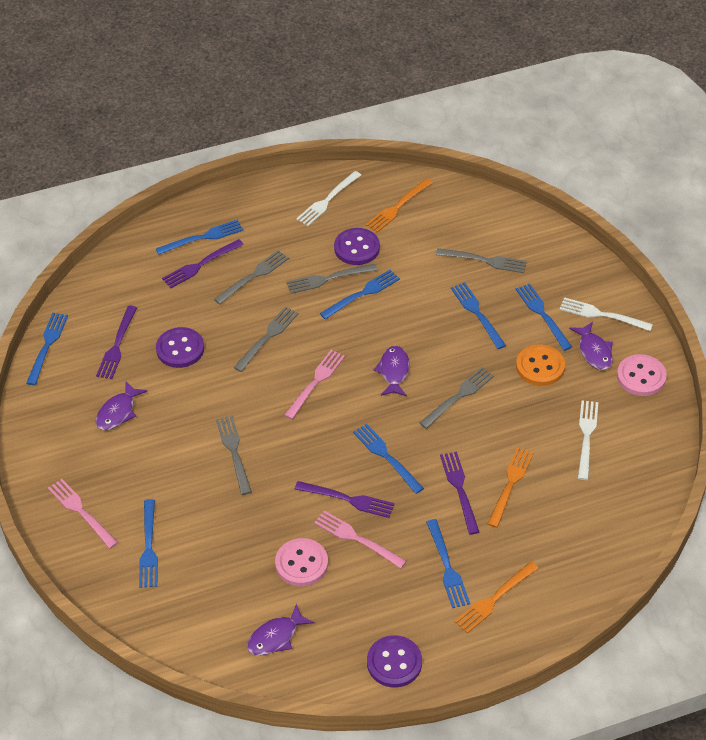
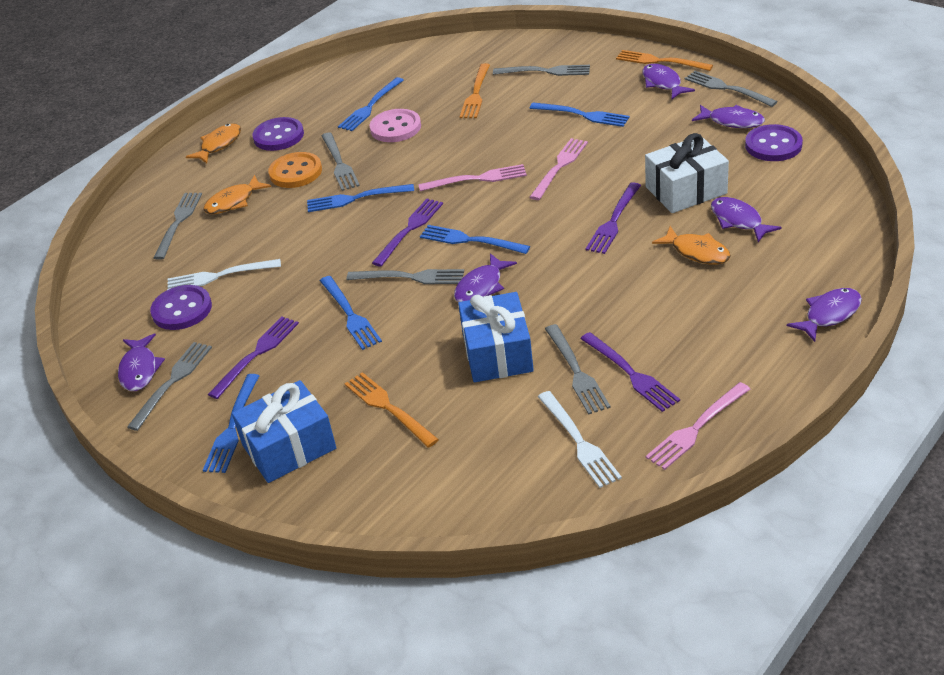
blue fork: 8 -> 6
blue gift: 0 -> 2
grey fork: 6 -> 7
orange fish: 0 -> 3
pink button: 2 -> 1
purple fish: 4 -> 6
white fork: 3 -> 2
white gift: 0 -> 1

